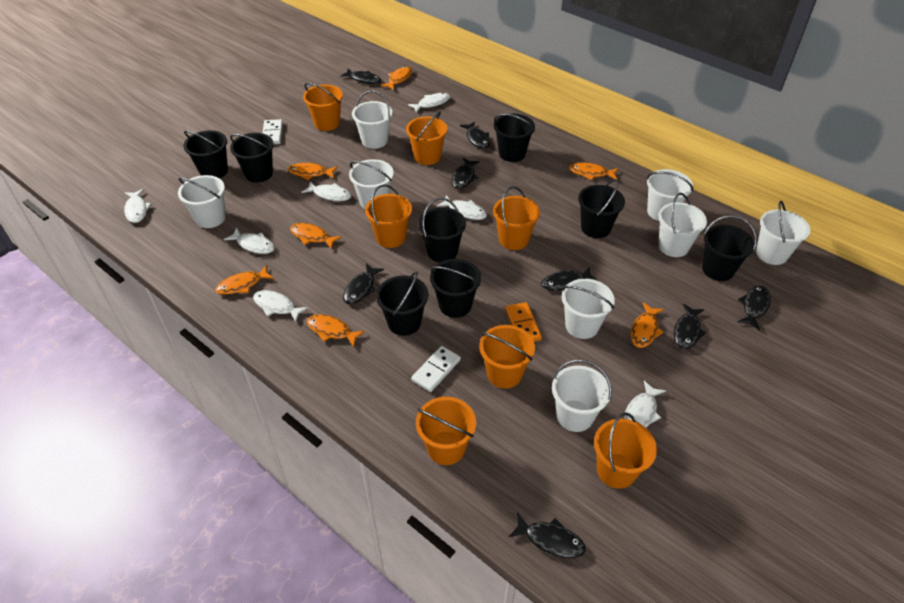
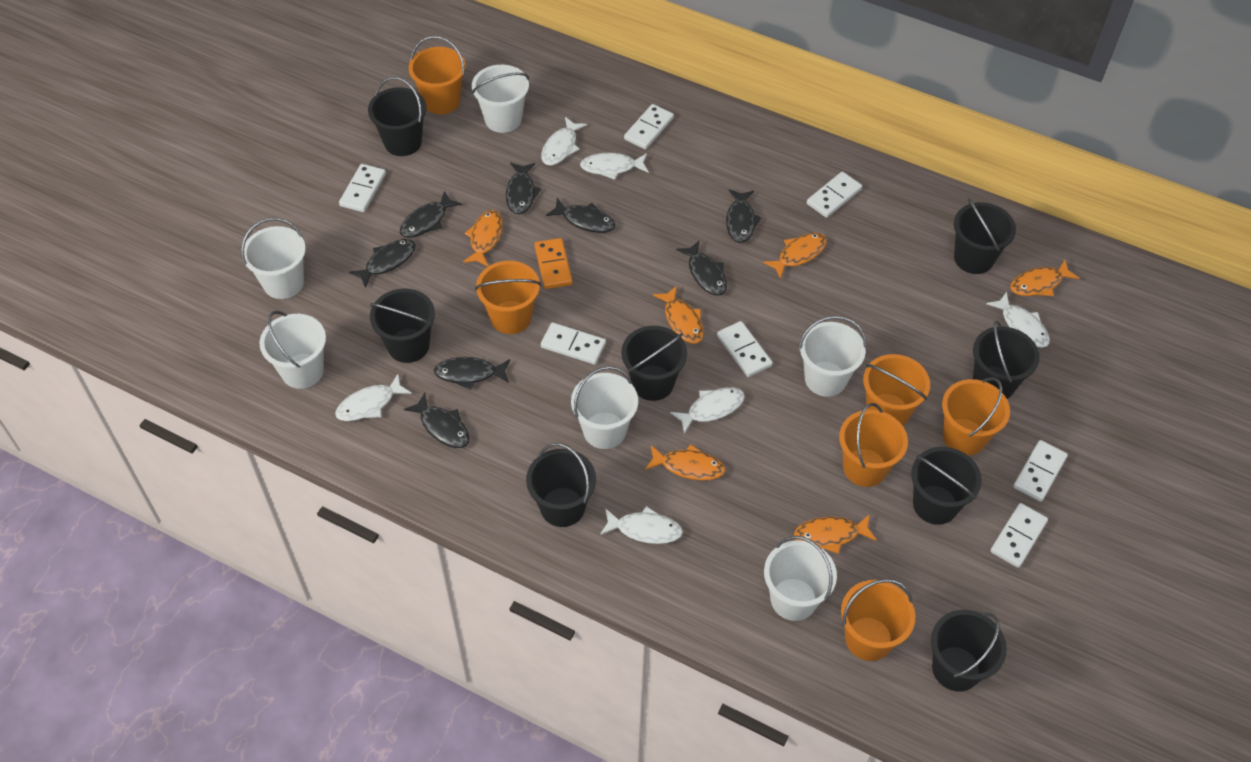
orange bucket: 7 -> 6
orange fish: 7 -> 6
white bucket: 8 -> 6
white domino: 2 -> 7
white fish: 7 -> 6

